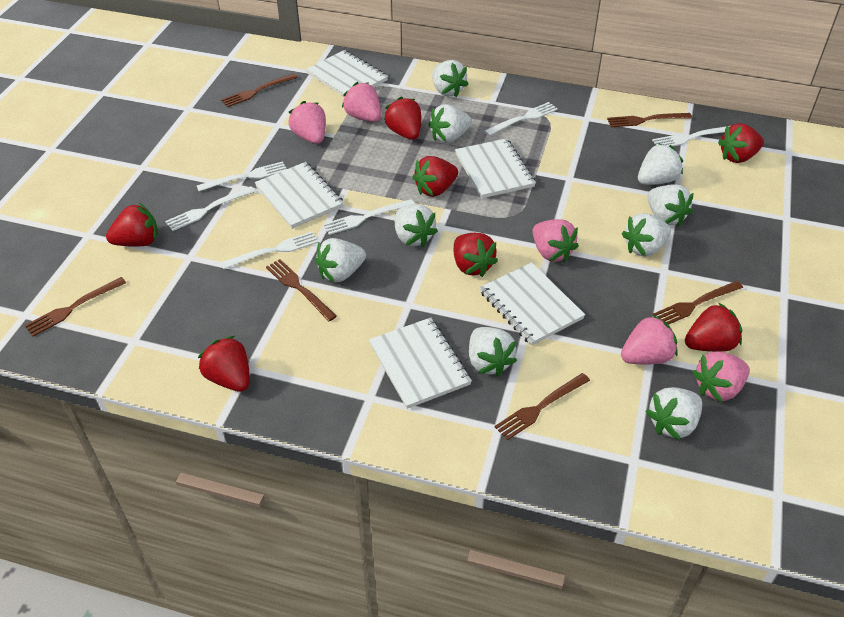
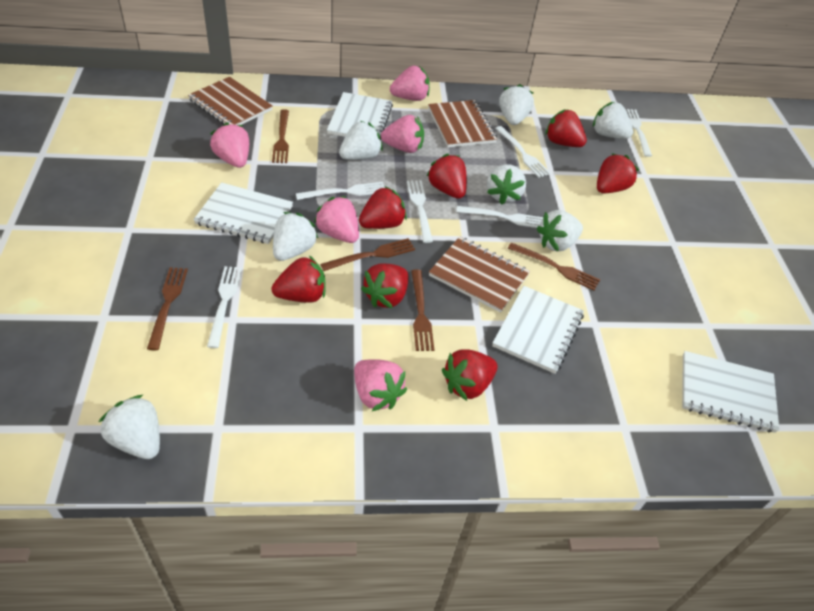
brown fork: 6 -> 5
brown notebook: 0 -> 3
white notebook: 5 -> 4
white strawberry: 9 -> 7

